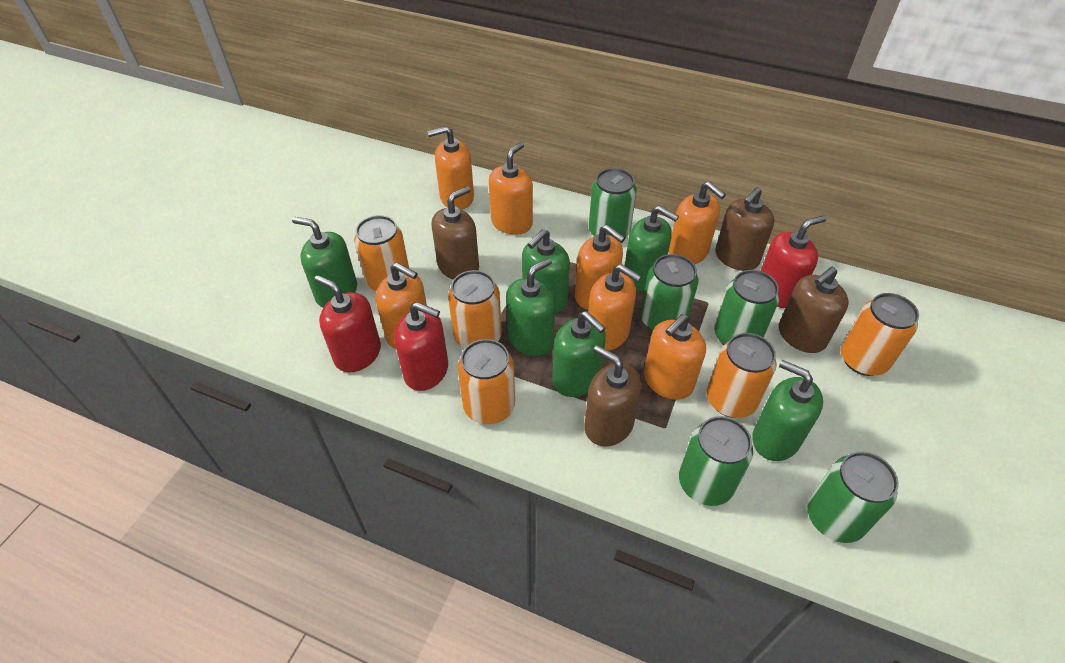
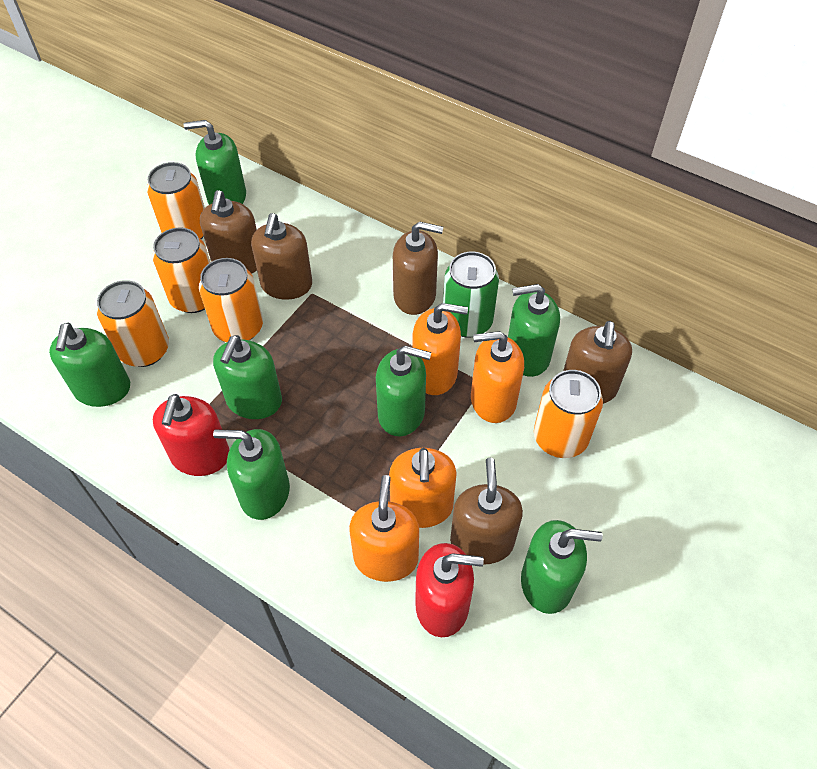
brown soap dispenser: 4 -> 5
green can: 5 -> 1
green soap dispenser: 6 -> 7
orange soap dispenser: 7 -> 4
red soap dispenser: 3 -> 2

